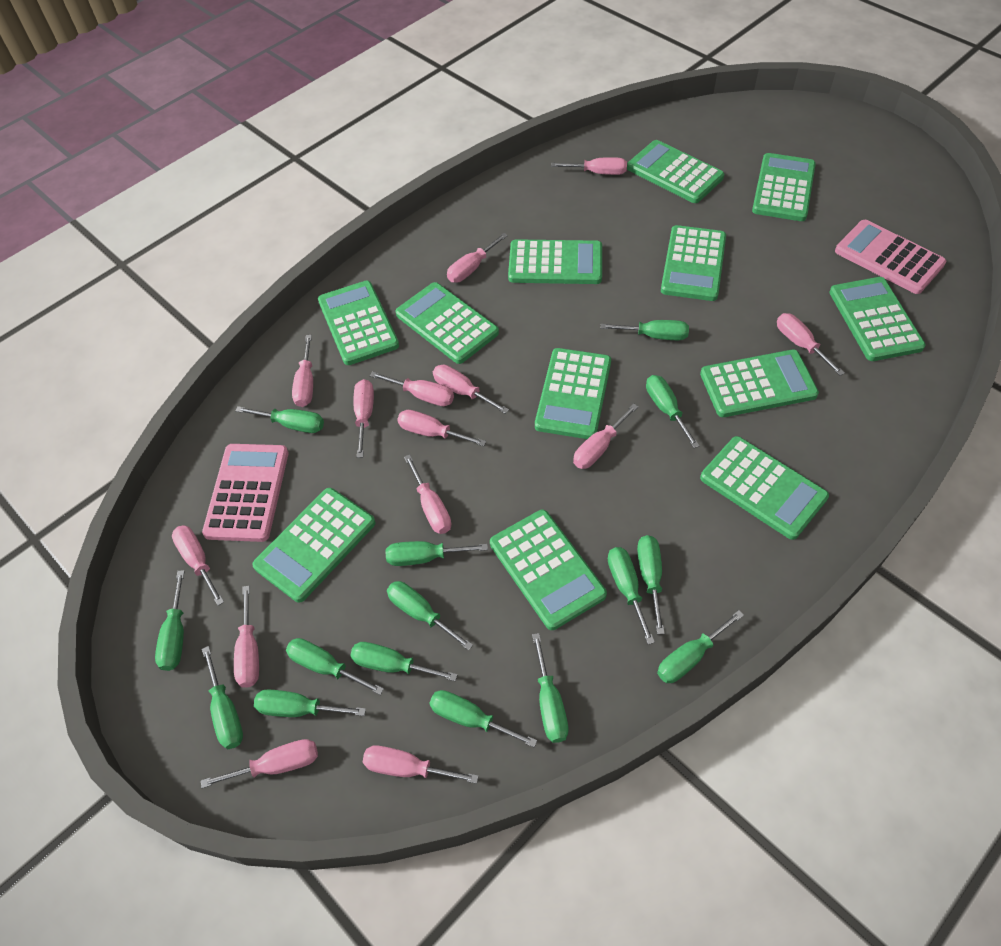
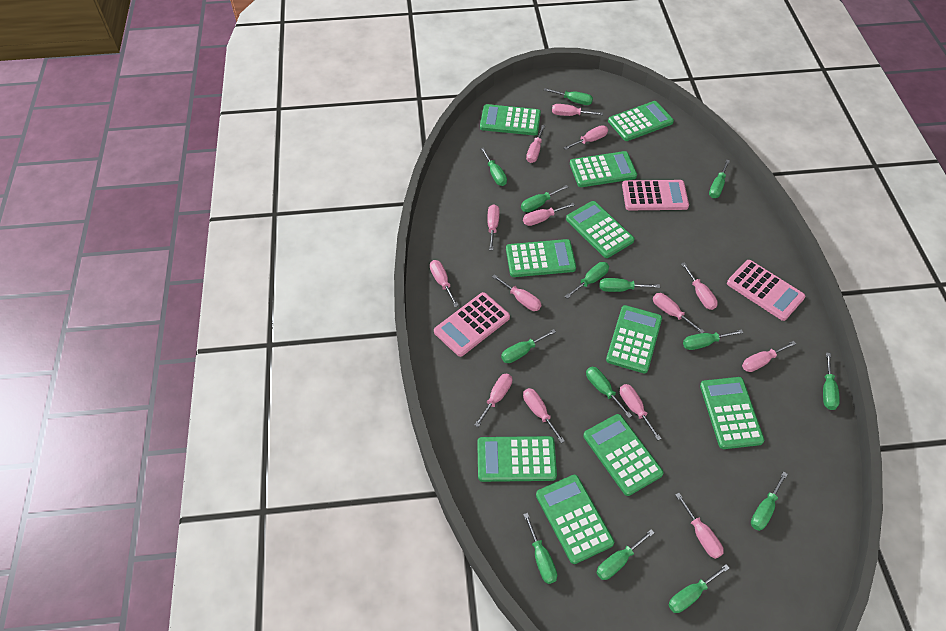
green calculator: 12 -> 10
green screwdriver: 15 -> 14
pink calculator: 2 -> 3

